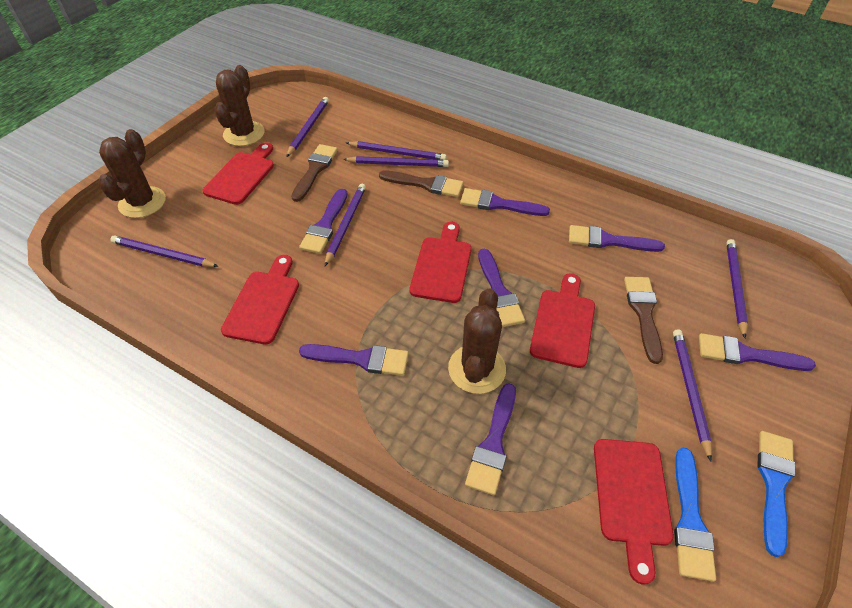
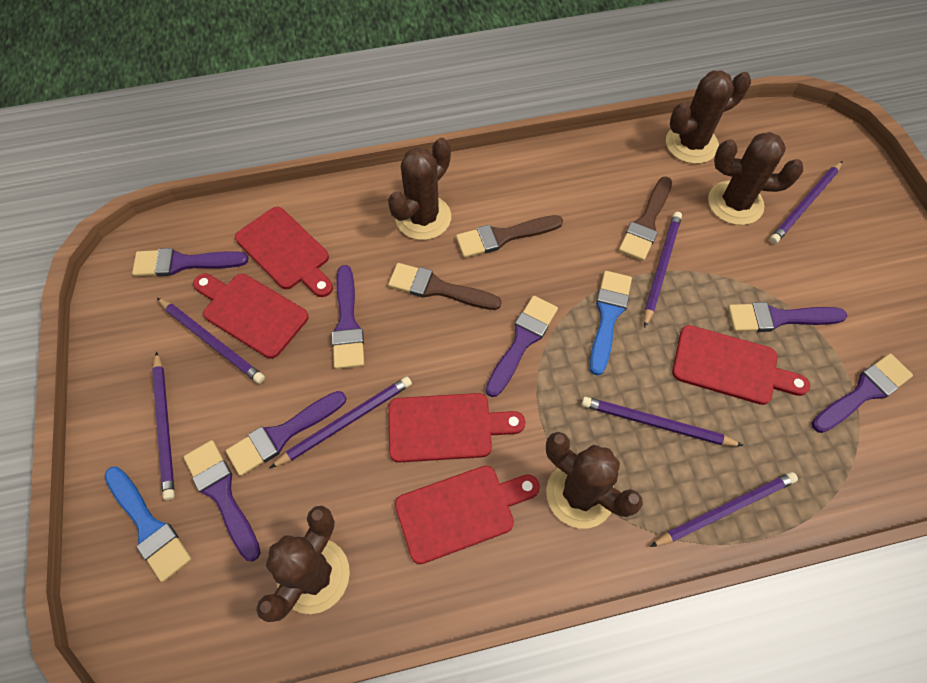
brown cactus: 3 -> 5

